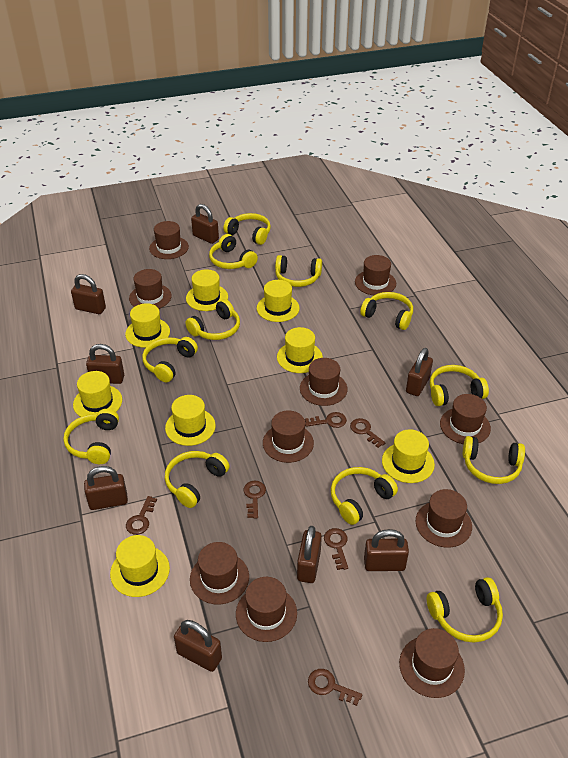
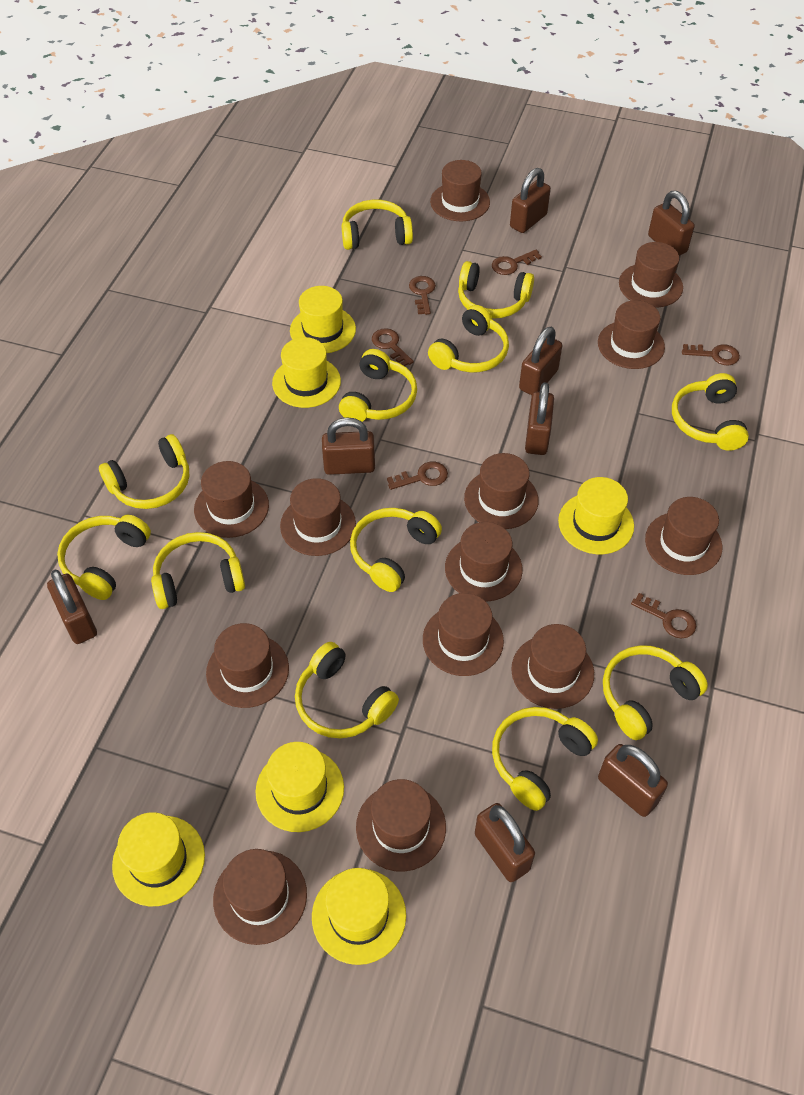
brown hat: 10 -> 13
yellow hat: 8 -> 6

